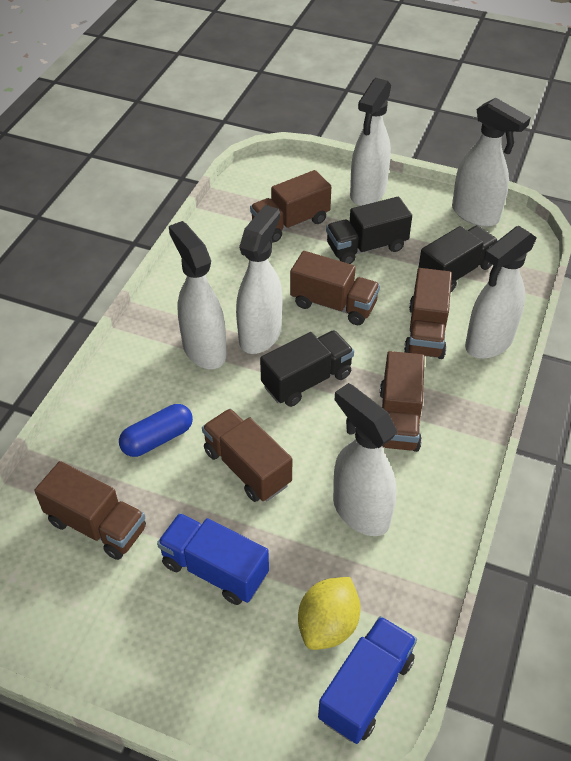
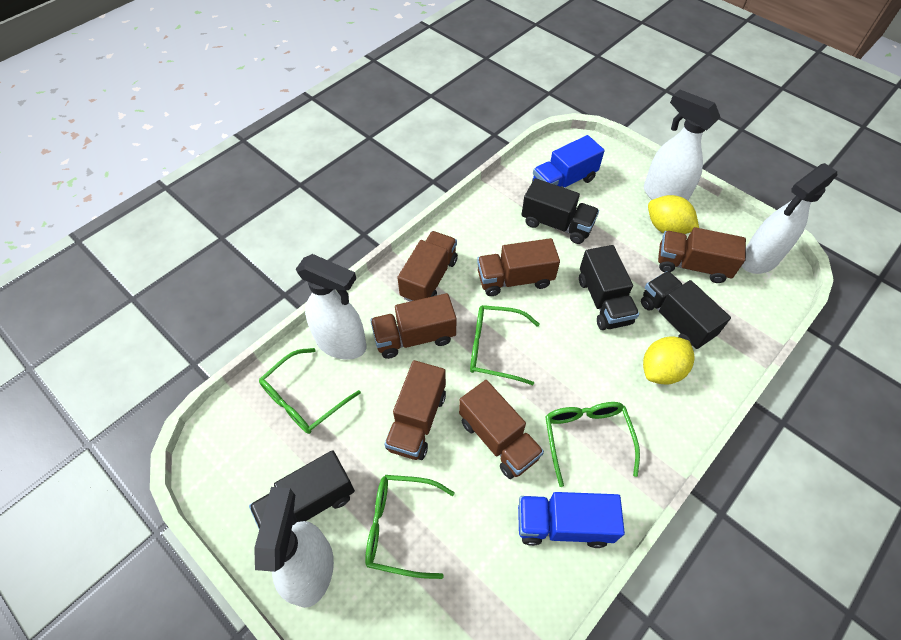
black truck: 3 -> 4
blue capsule: 1 -> 0
green glasses: 0 -> 4
white spray bottle: 6 -> 4
yellow lemon: 1 -> 2

